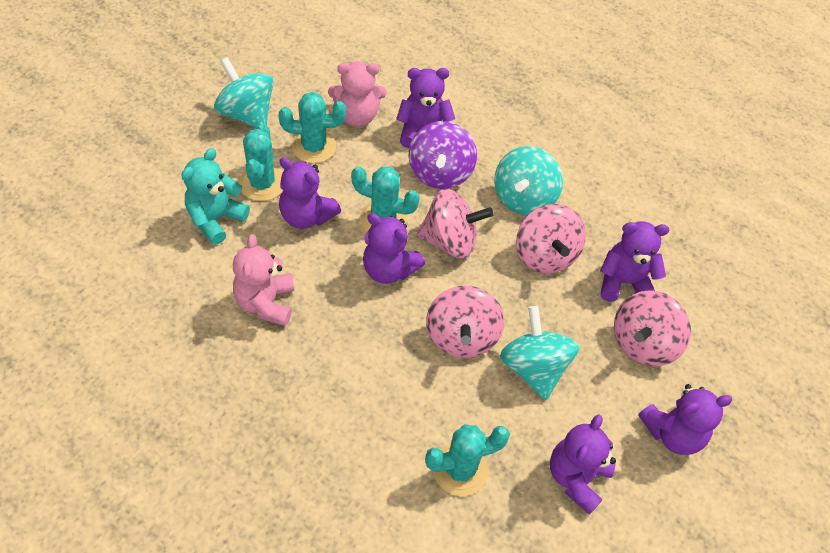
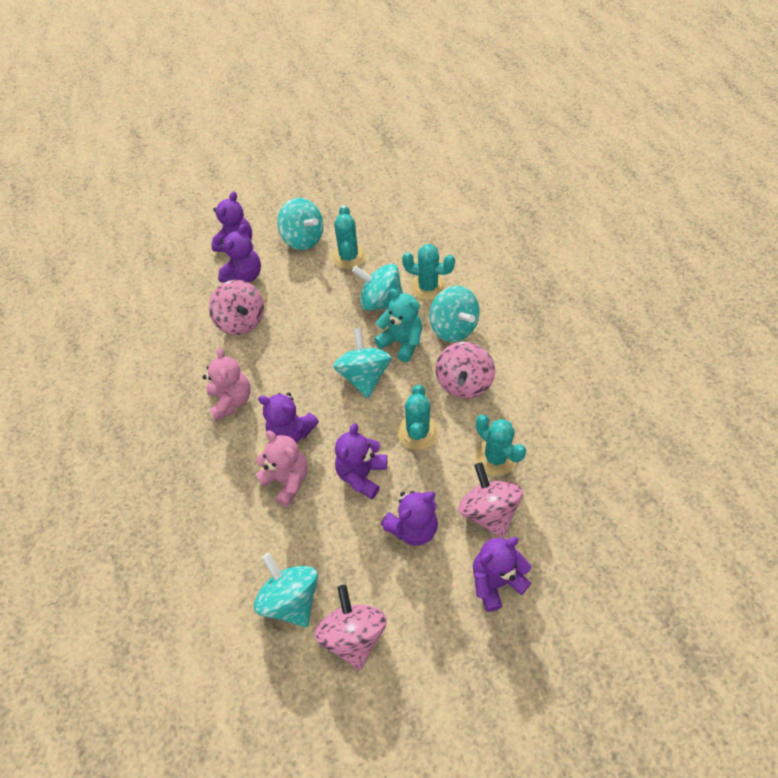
purple spinning top: 1 -> 0
turquoise spinning top: 3 -> 5

